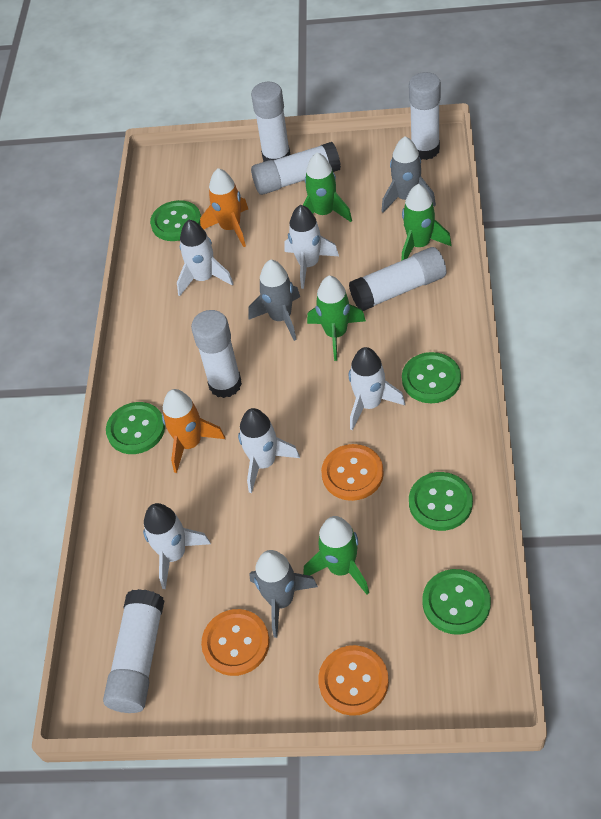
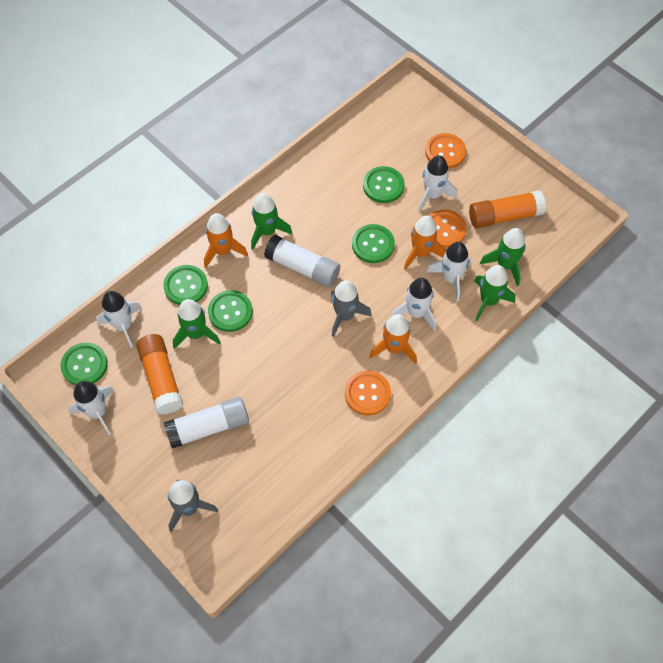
grey rocket: 3 -> 2
orange glue stick: 0 -> 2
orange rocket: 2 -> 3
white glue stick: 6 -> 2

